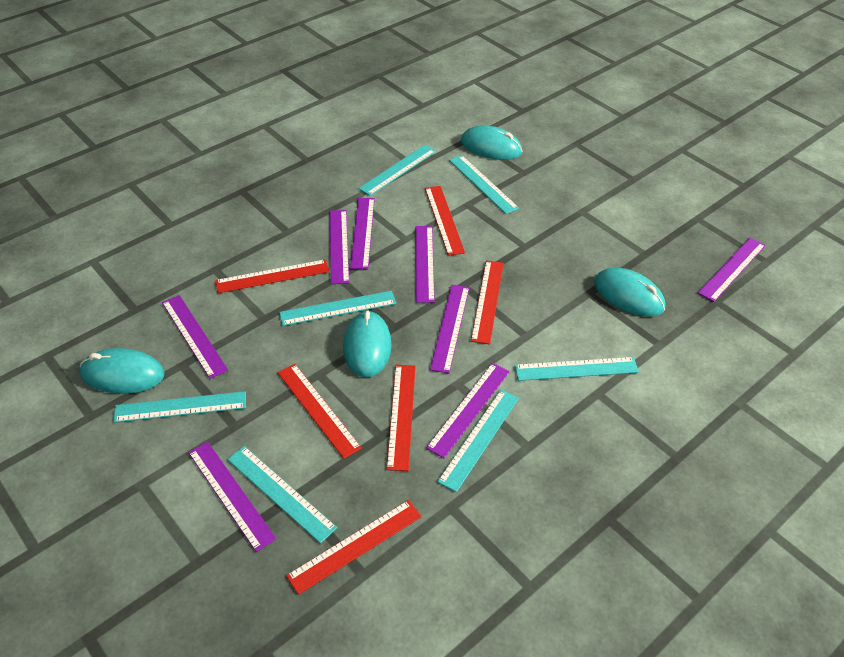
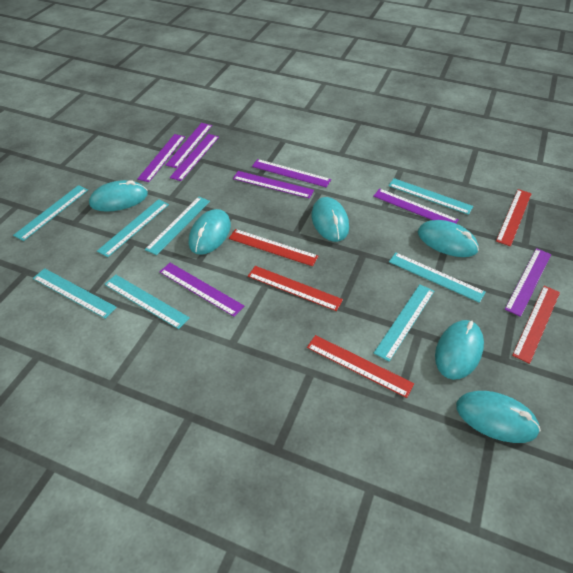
red ruler: 6 -> 5
turquoise mouse: 4 -> 6
turquoise ruler: 7 -> 8

